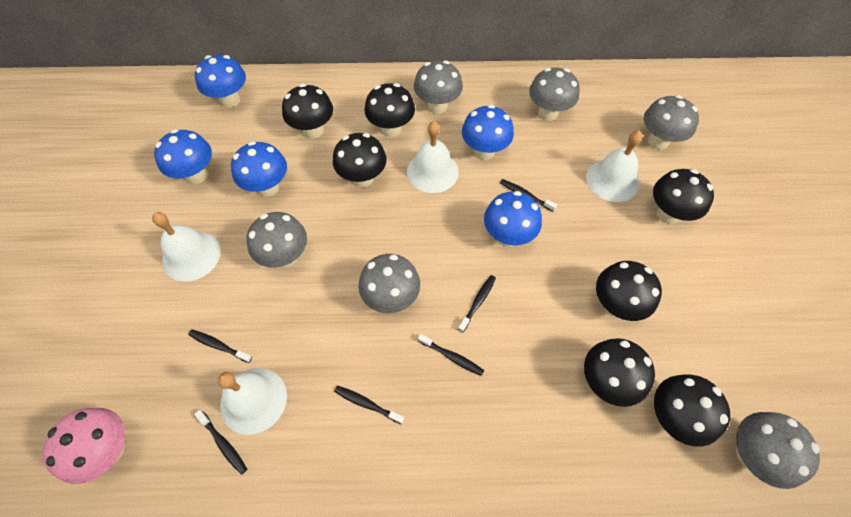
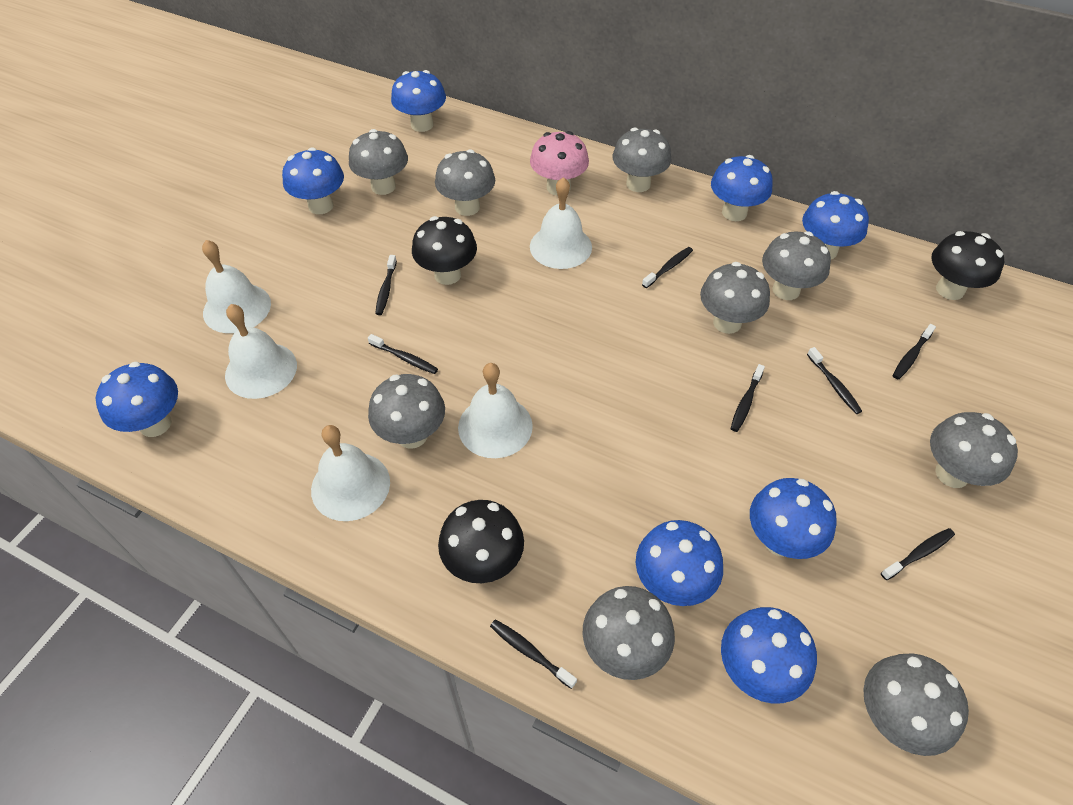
black mushroom: 7 -> 3
black toothbrush: 6 -> 8
blue mushroom: 5 -> 8
grey mushroom: 6 -> 9
white bell: 4 -> 5

